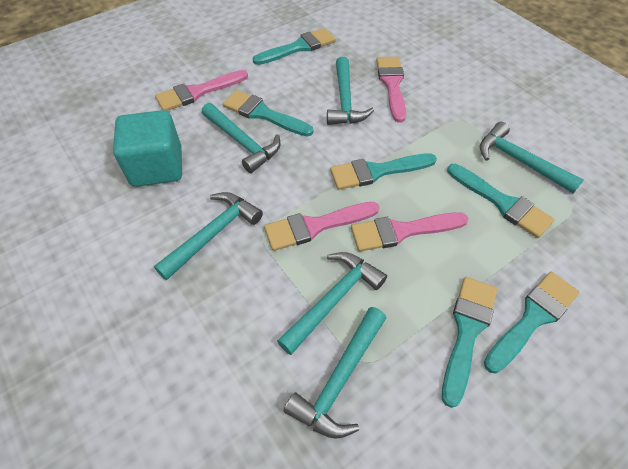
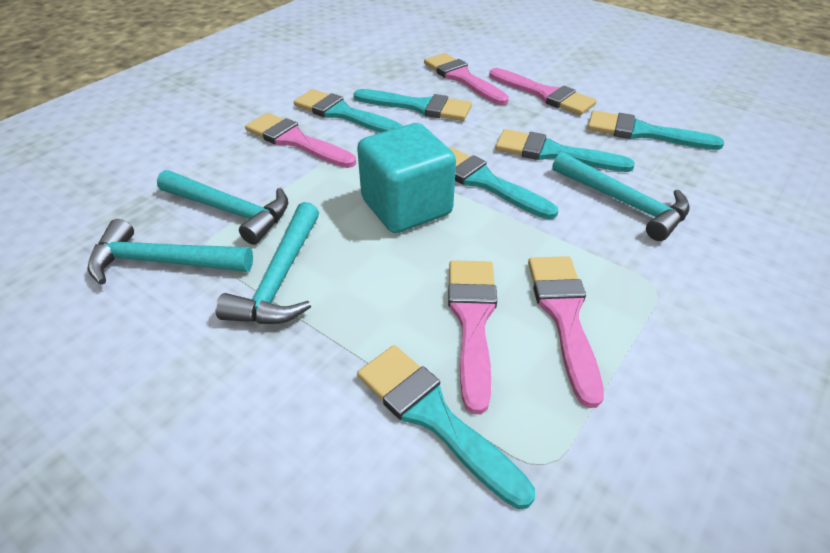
pink brush: 4 -> 5
turquoise hammer: 6 -> 4

